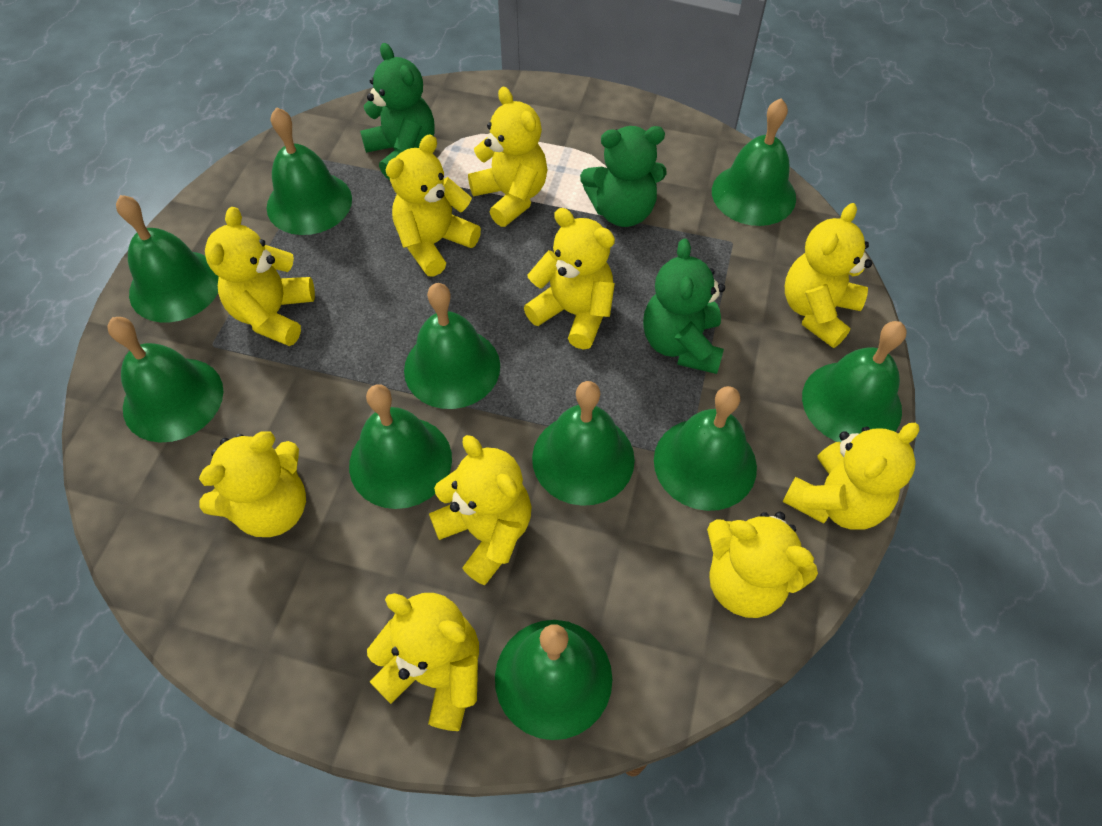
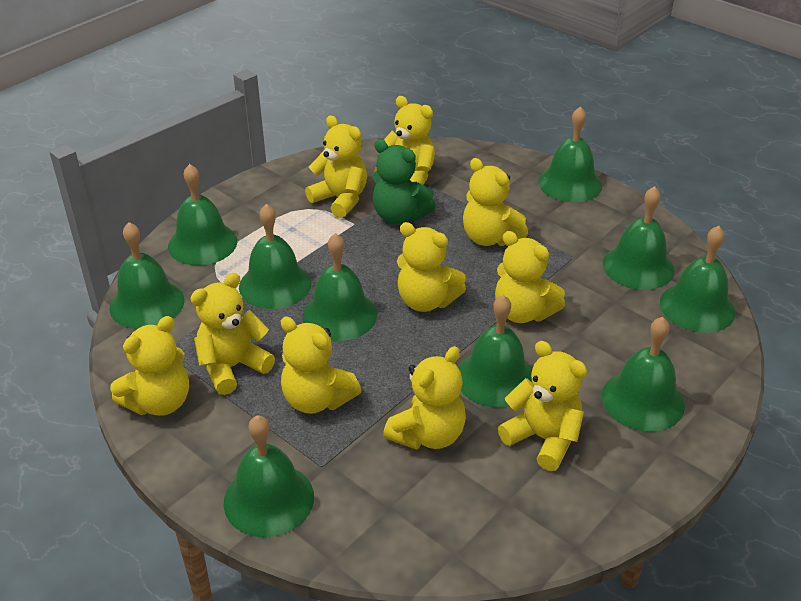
green teddy bear: 3 -> 1

